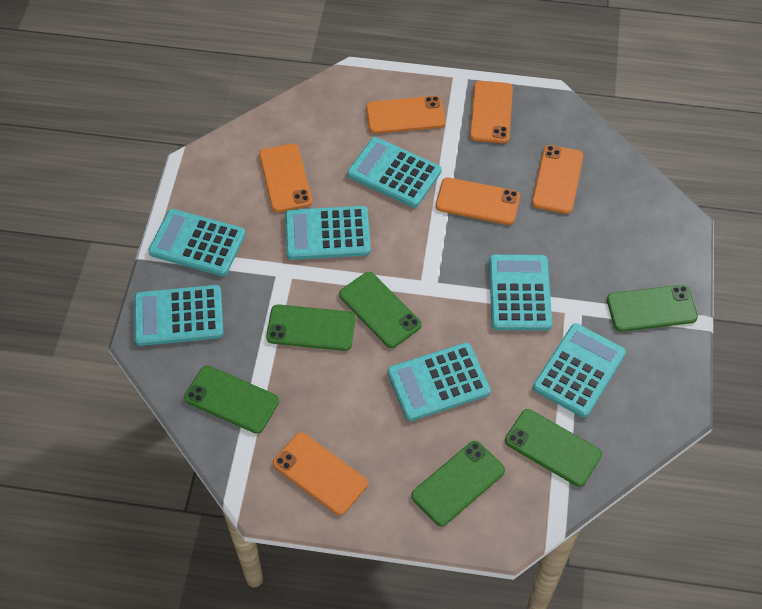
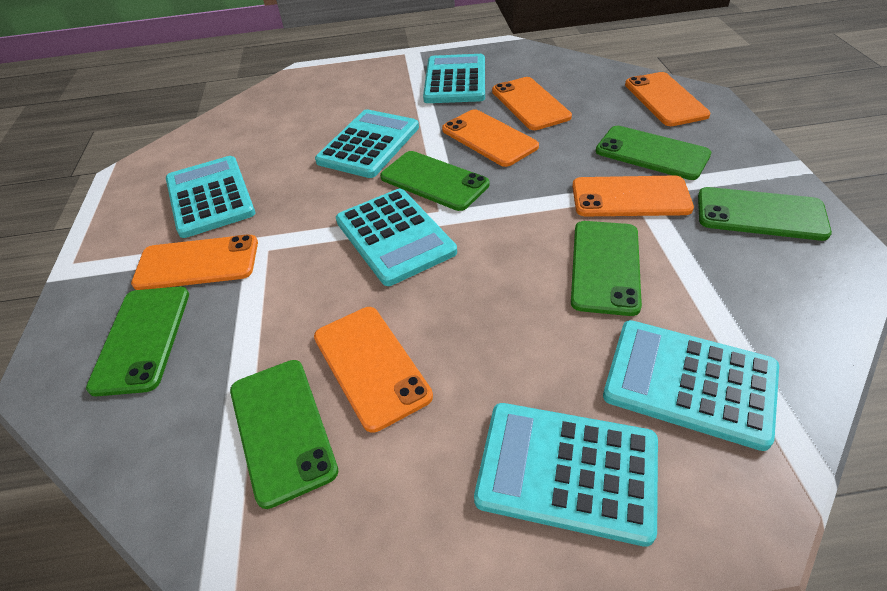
turquoise calculator: 7 -> 6

